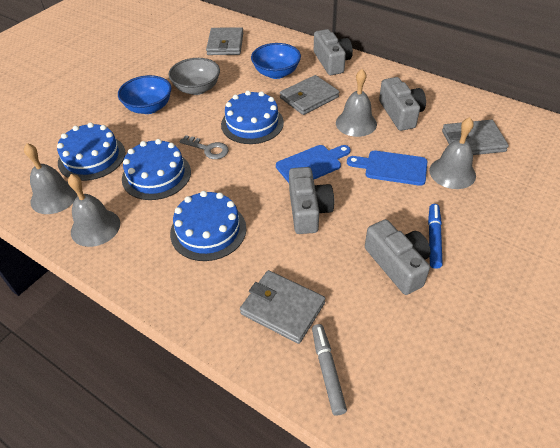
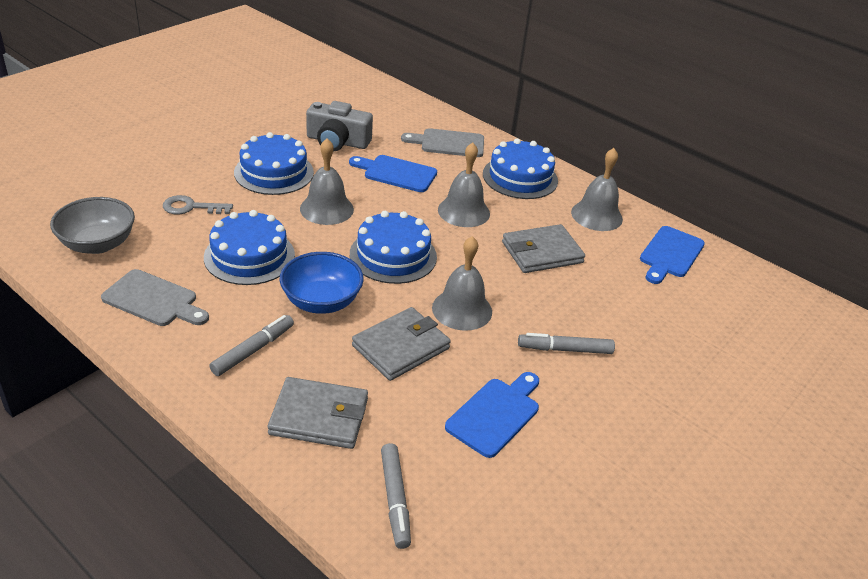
blue bowl: 2 -> 1
blue cutting board: 2 -> 3
blue marker: 1 -> 0
grey camera: 4 -> 1
grey cutting board: 0 -> 2
grey marker: 1 -> 3
grey wallet: 4 -> 3

